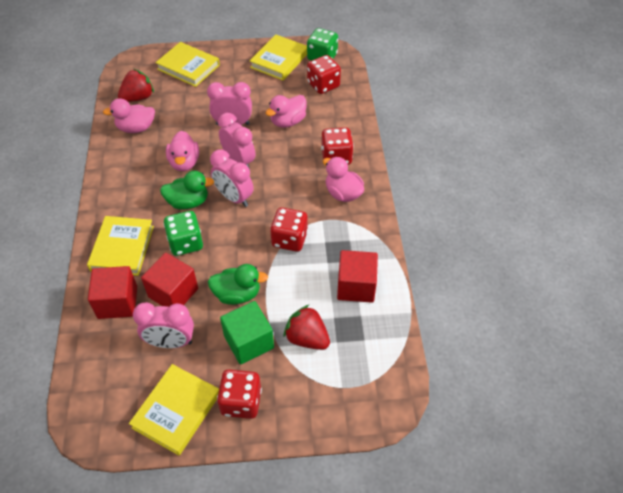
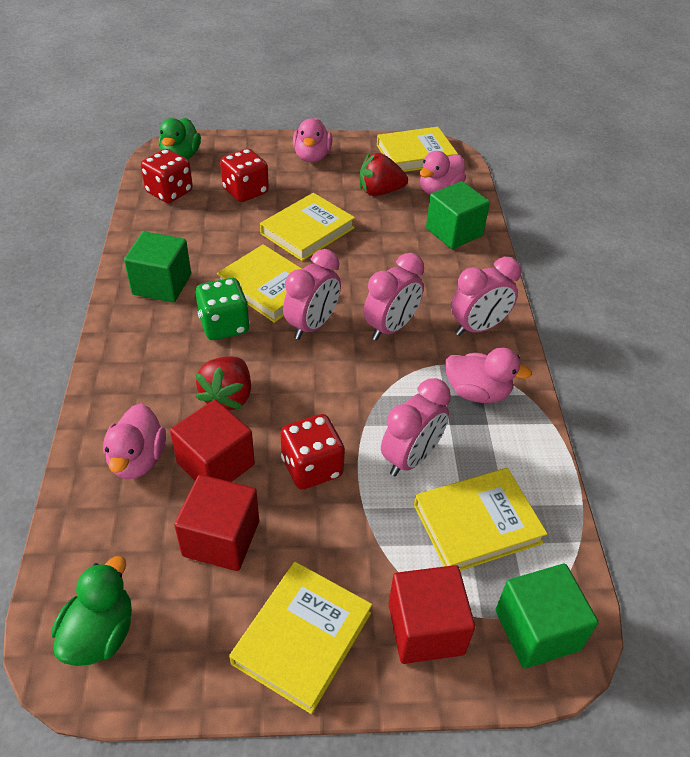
green cube: 1 -> 3
green dice: 2 -> 1
red dice: 4 -> 3
yellow book: 4 -> 5

